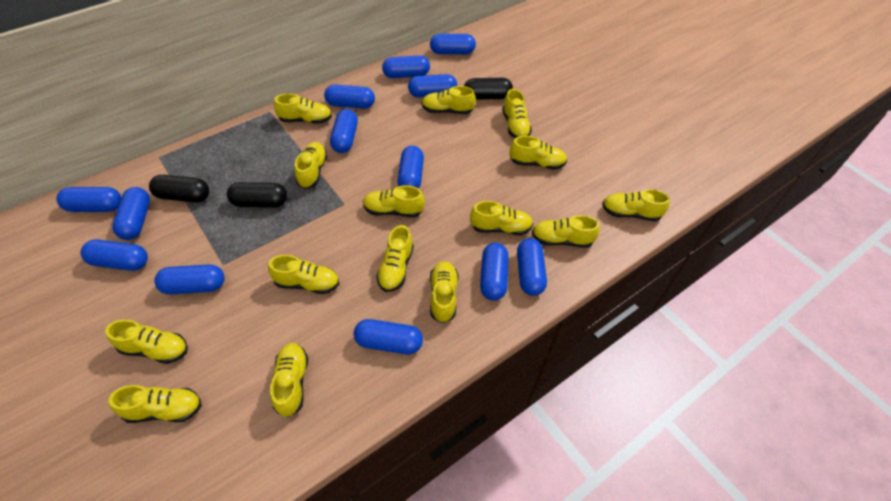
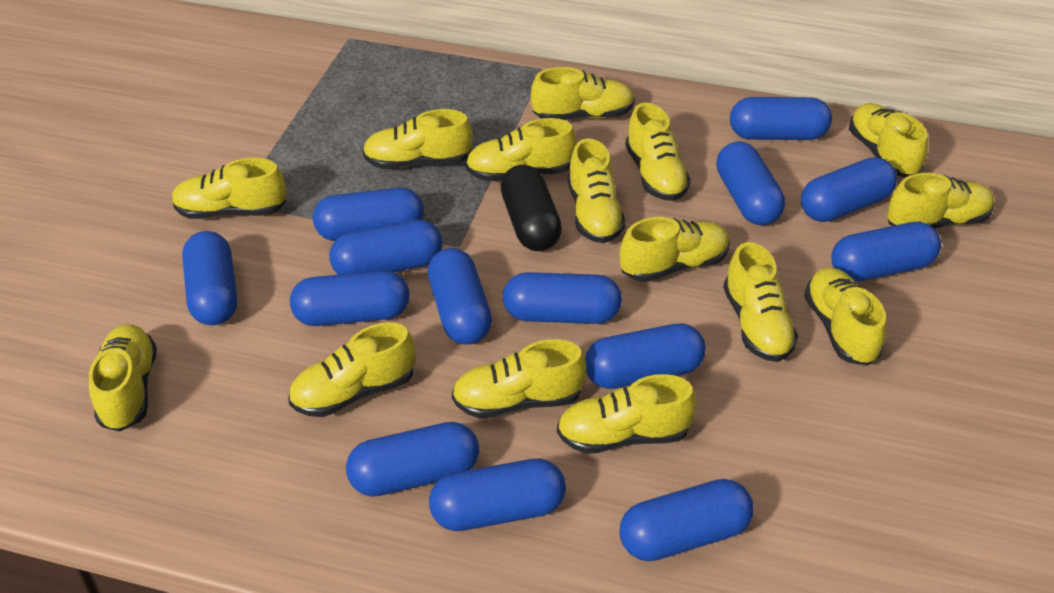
black capsule: 3 -> 1
blue capsule: 13 -> 14

